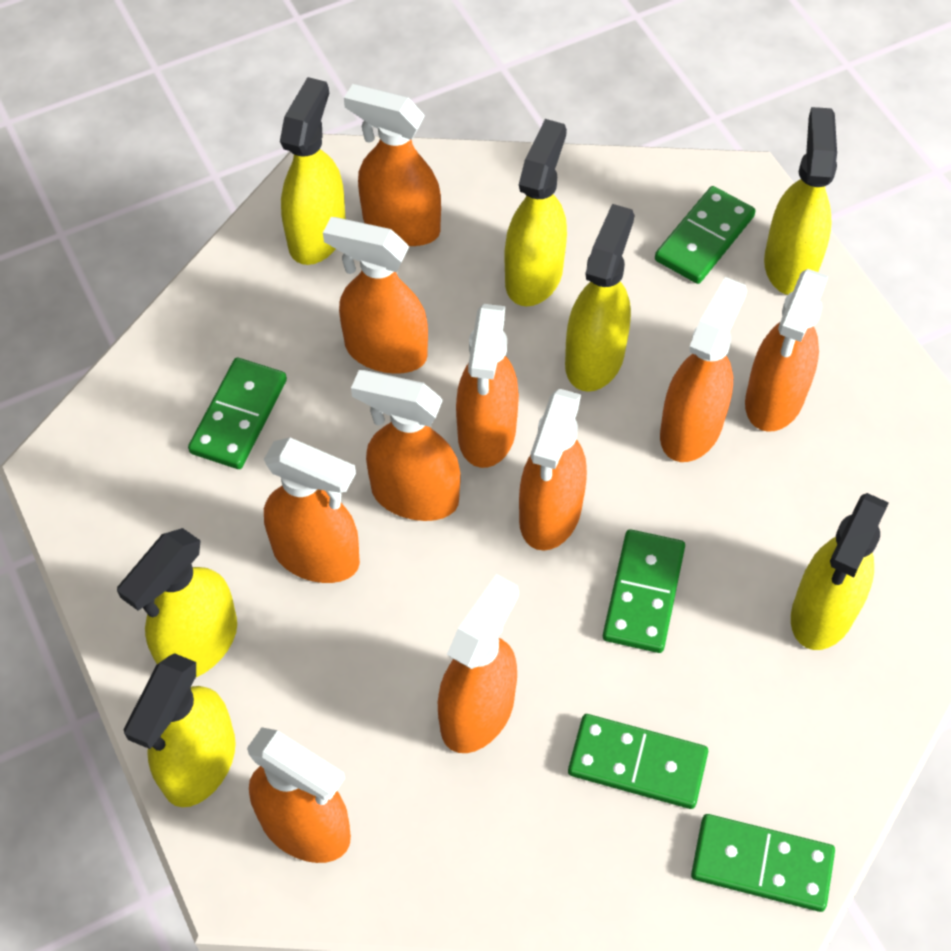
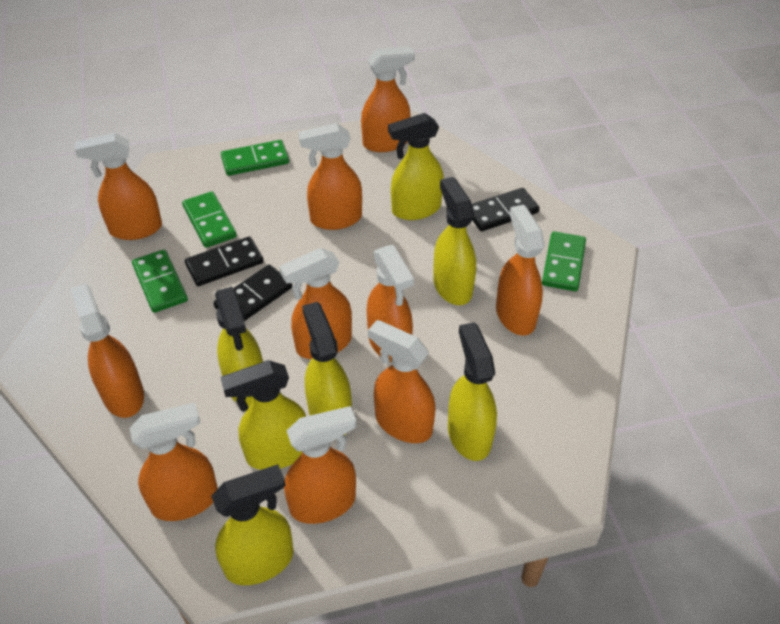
black domino: 0 -> 3
green domino: 5 -> 4

